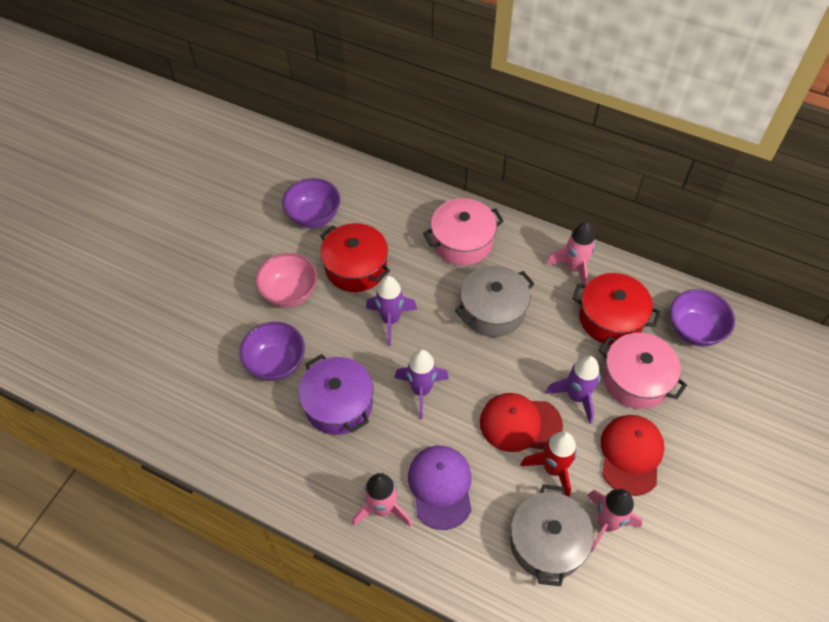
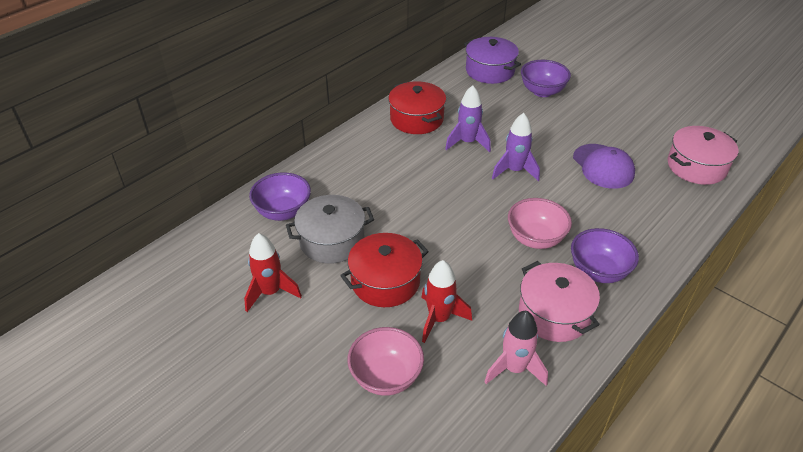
grey pot: 2 -> 1
pink bowl: 1 -> 2
pink rocket: 3 -> 1
purple rocket: 3 -> 2
red cap: 2 -> 0
red rocket: 1 -> 2

